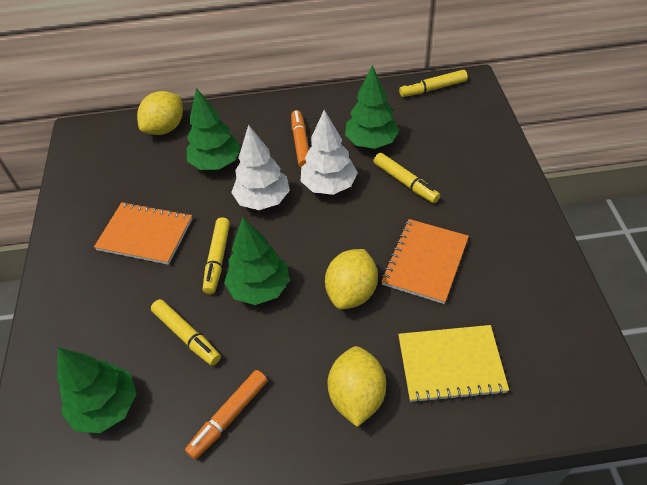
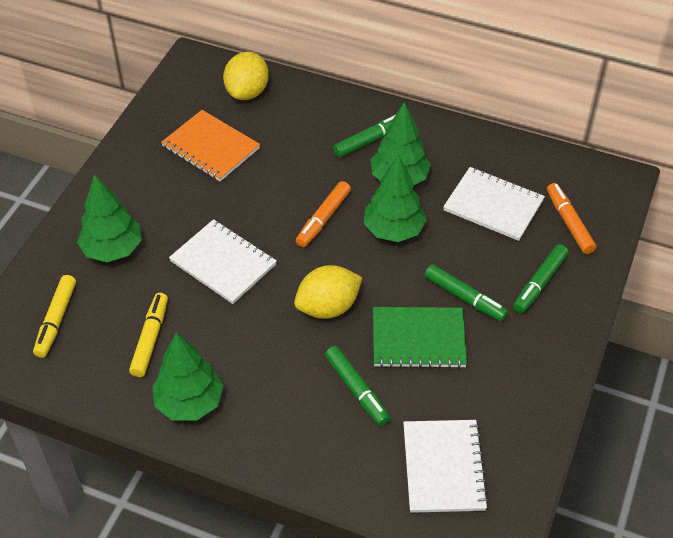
green marker: 0 -> 4
green notebook: 0 -> 1
orange notebook: 2 -> 1
white notebook: 0 -> 3
white tree: 2 -> 0
yellow lemon: 3 -> 2
yellow marker: 4 -> 2
yellow notebook: 1 -> 0

